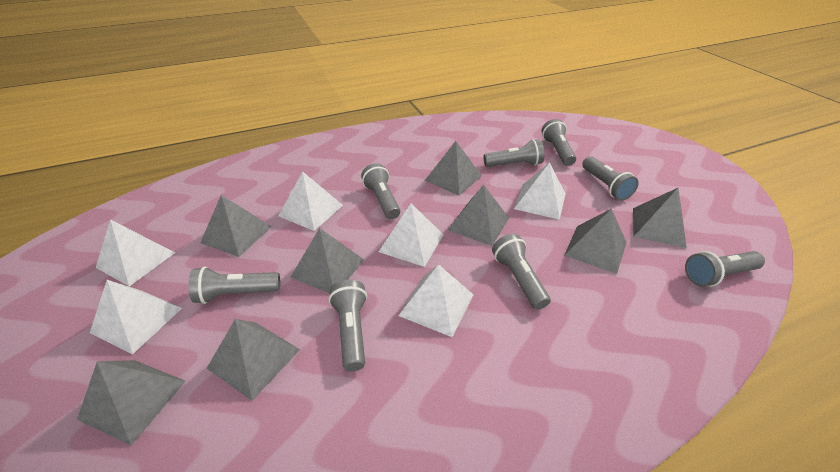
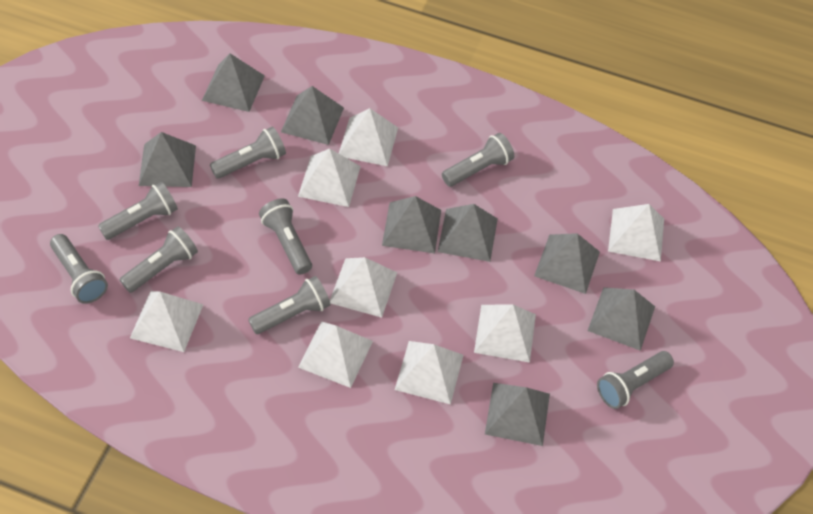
white pyramid: 6 -> 8

